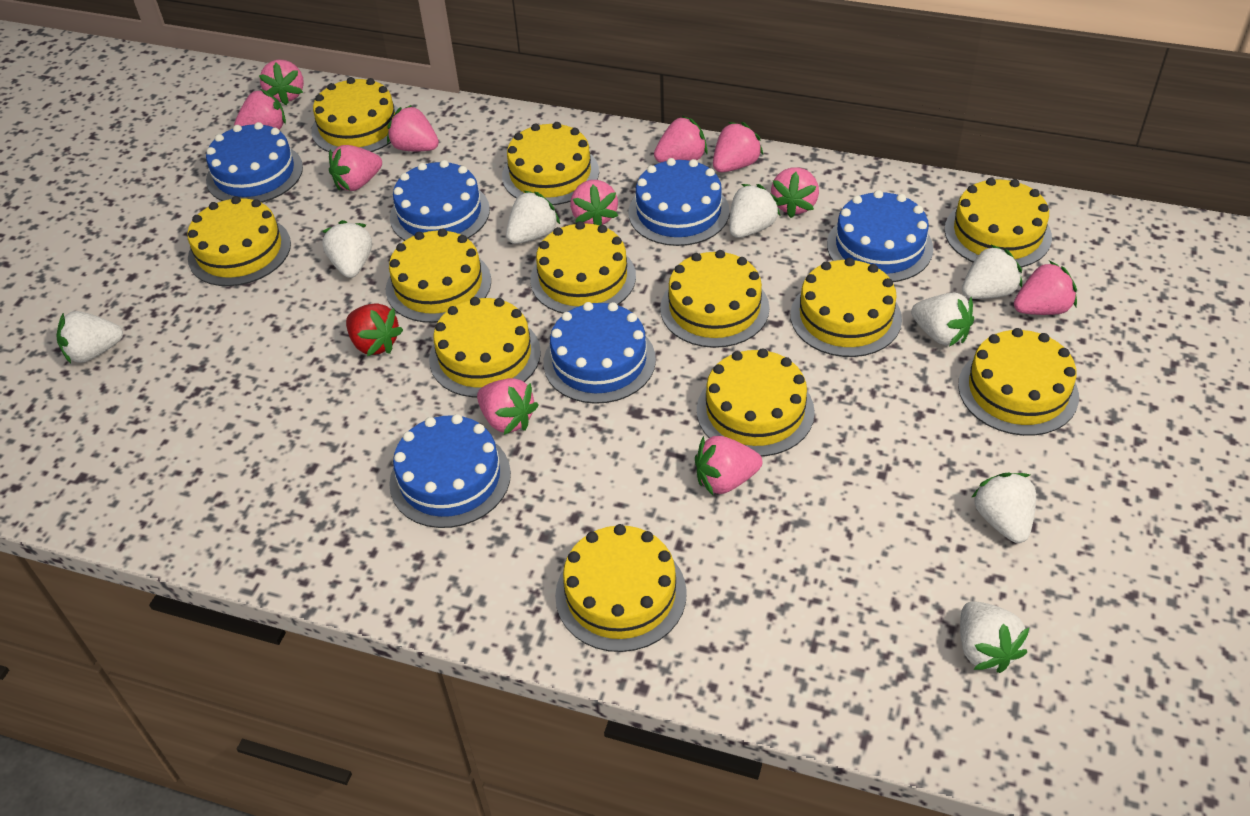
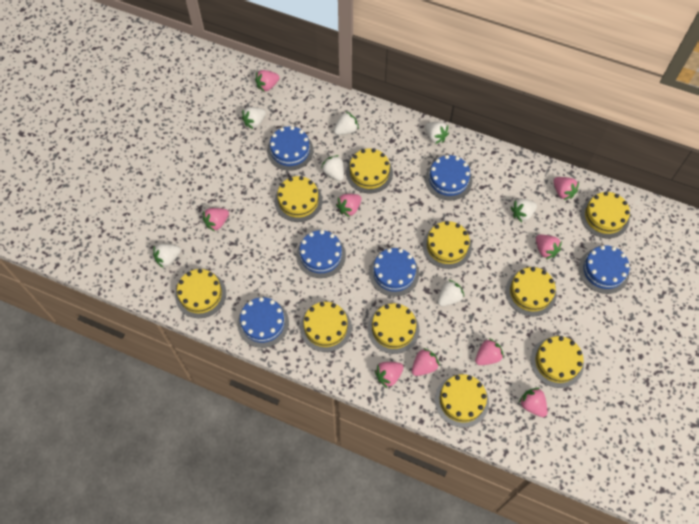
pink strawberry: 11 -> 9
red strawberry: 1 -> 0
white strawberry: 8 -> 7
yellow cake: 12 -> 10

